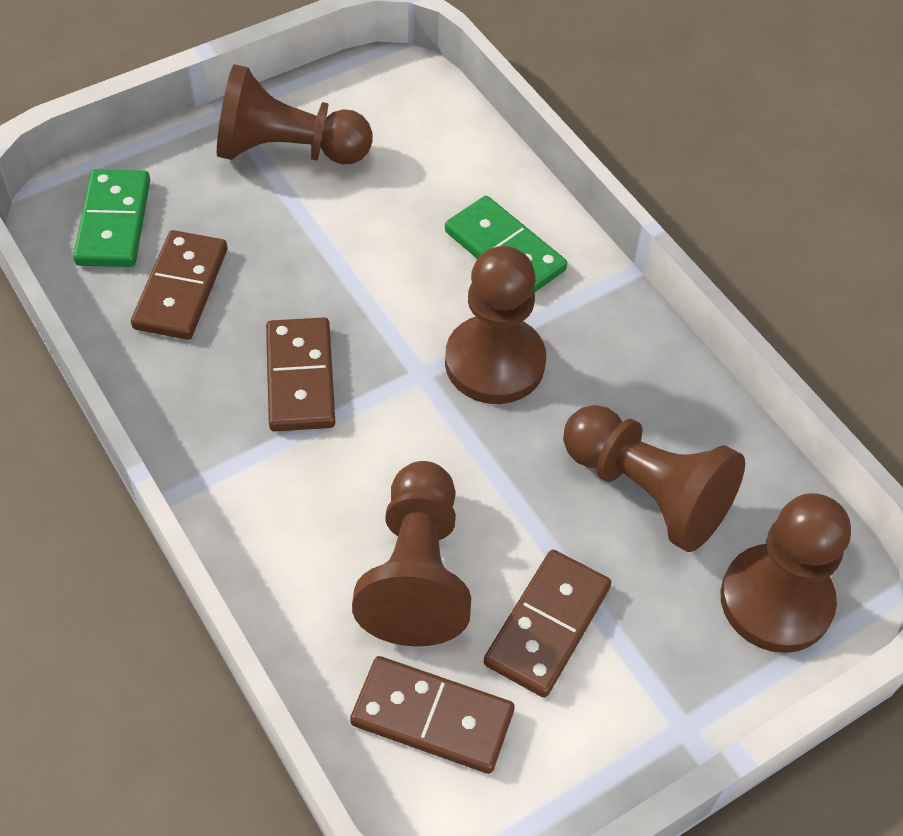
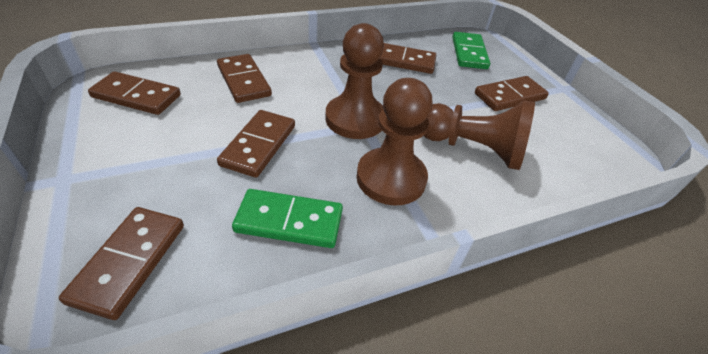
brown domino: 4 -> 6
brown pawn: 5 -> 3

